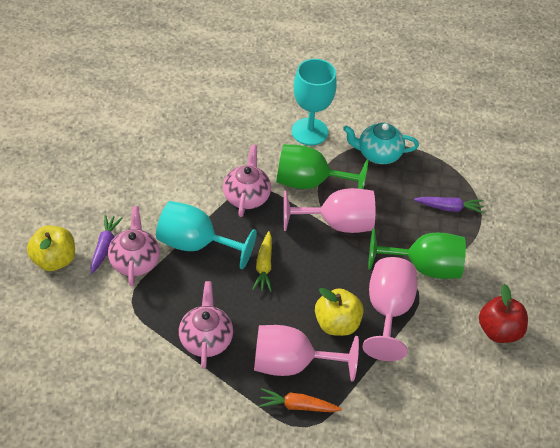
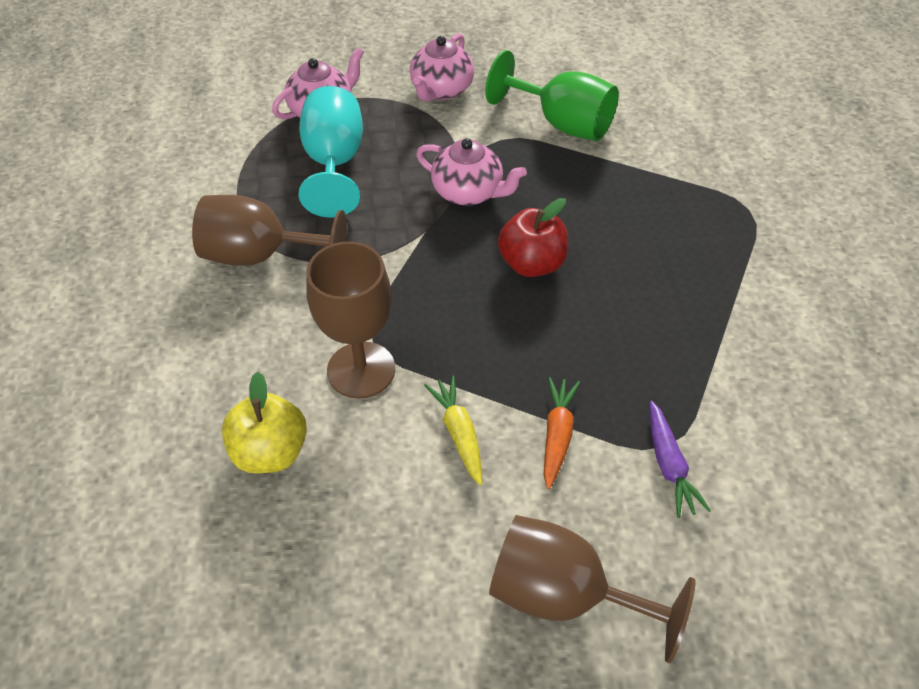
brown goblet: 0 -> 3
green goblet: 2 -> 1
pink goblet: 3 -> 0
purple carrot: 2 -> 1
turquoise goblet: 2 -> 1
turquoise teapot: 1 -> 0
yellow apple: 2 -> 1

